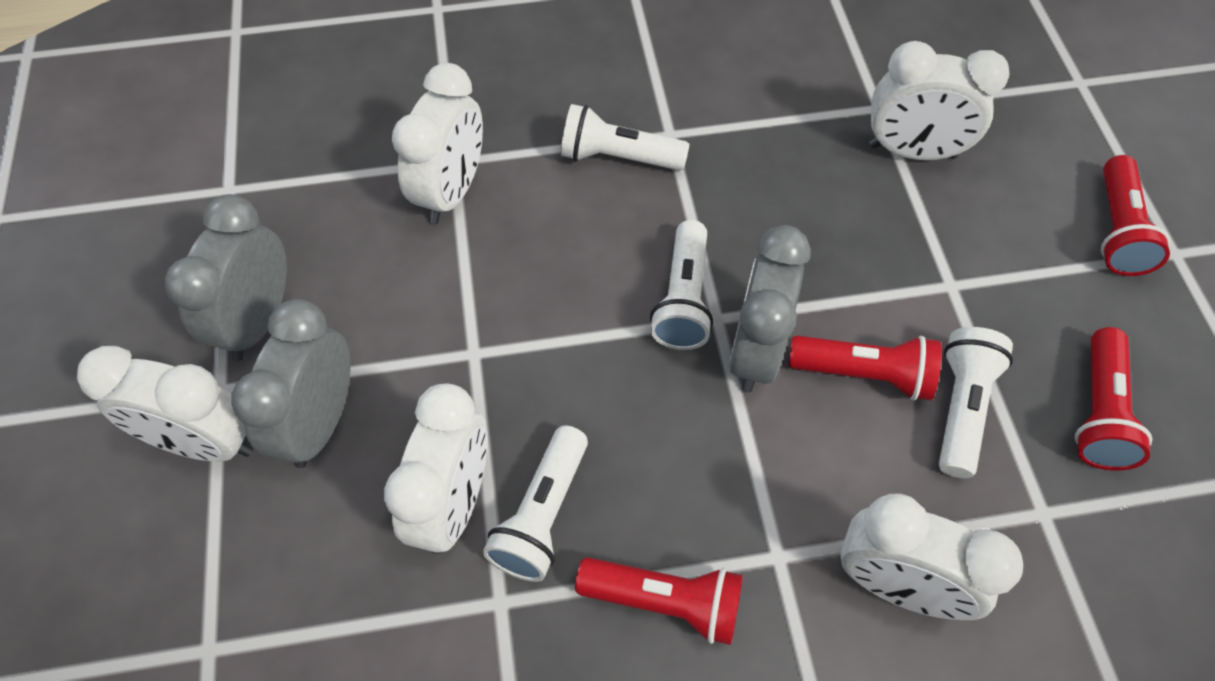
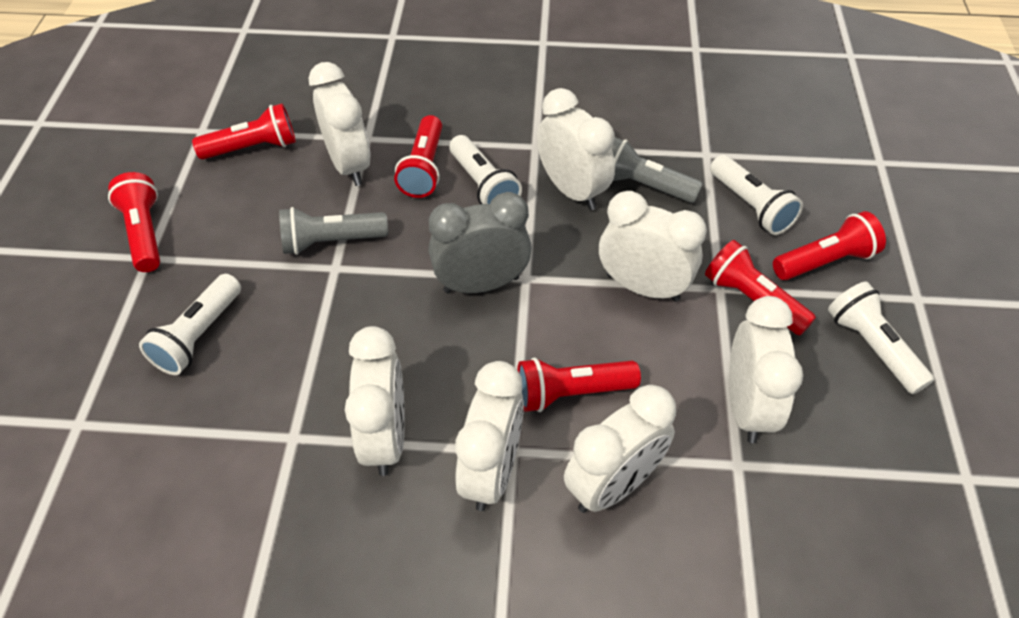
grey clock: 3 -> 1
grey flashlight: 0 -> 2
red flashlight: 4 -> 6
white clock: 5 -> 7

